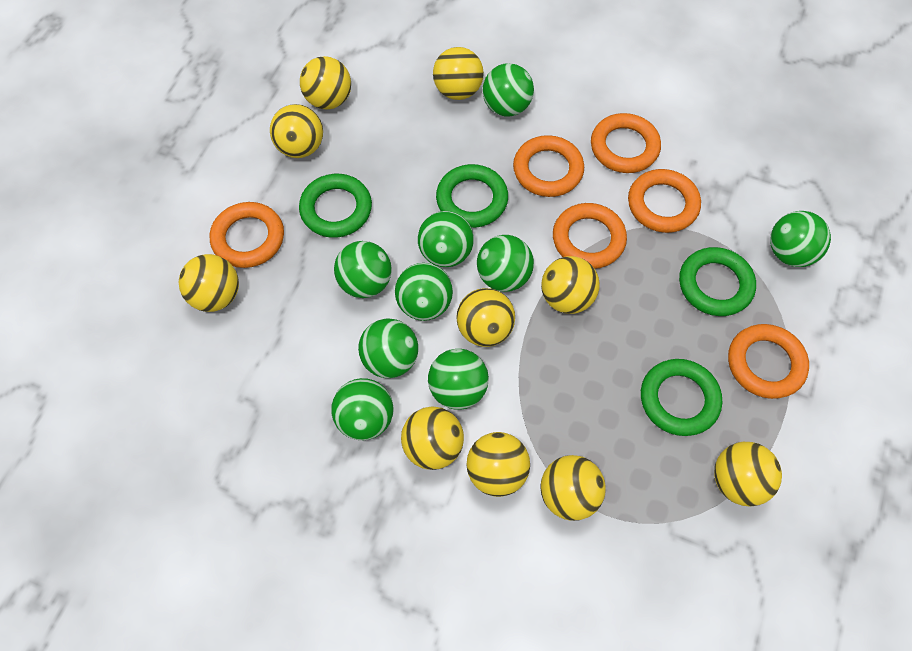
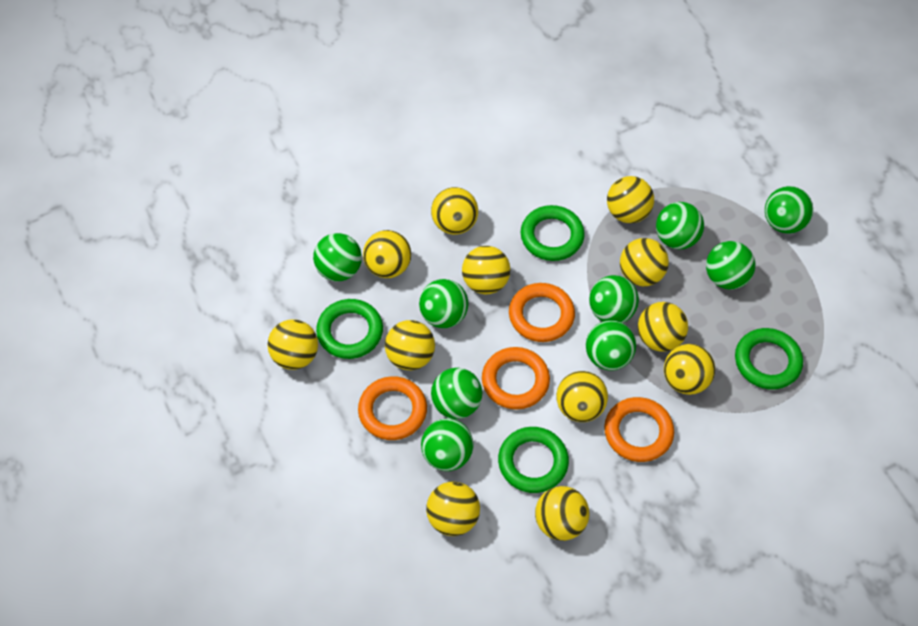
orange ring: 6 -> 4
yellow ball: 10 -> 12

